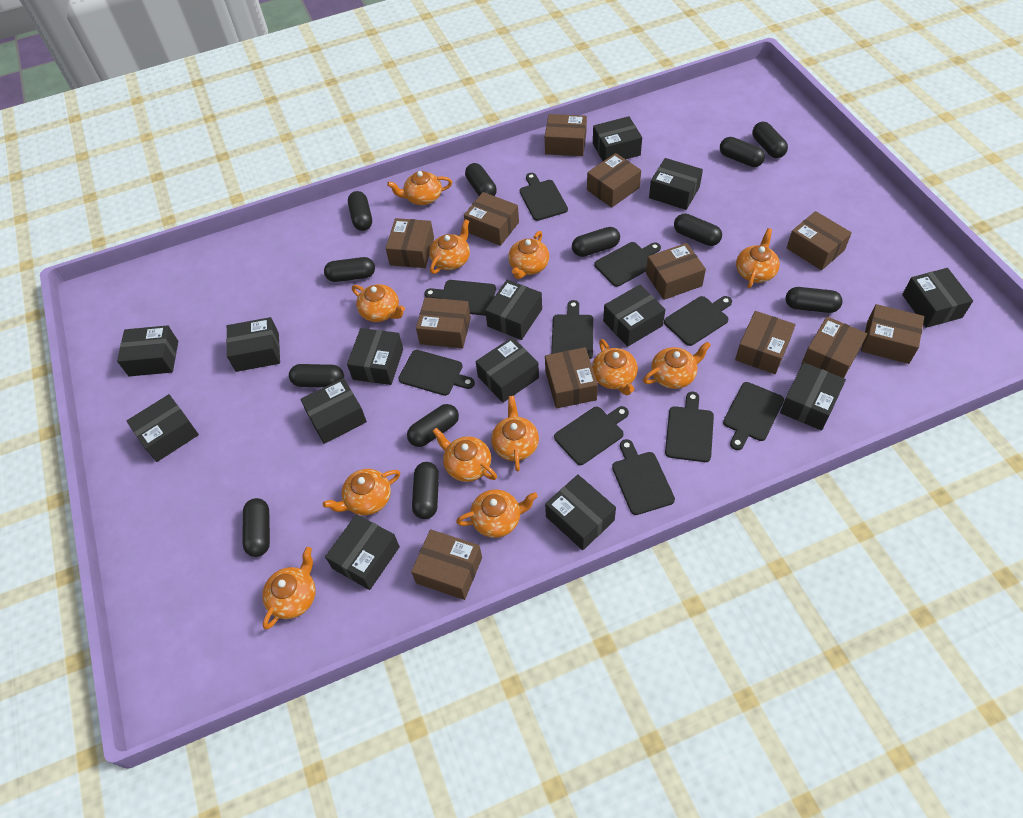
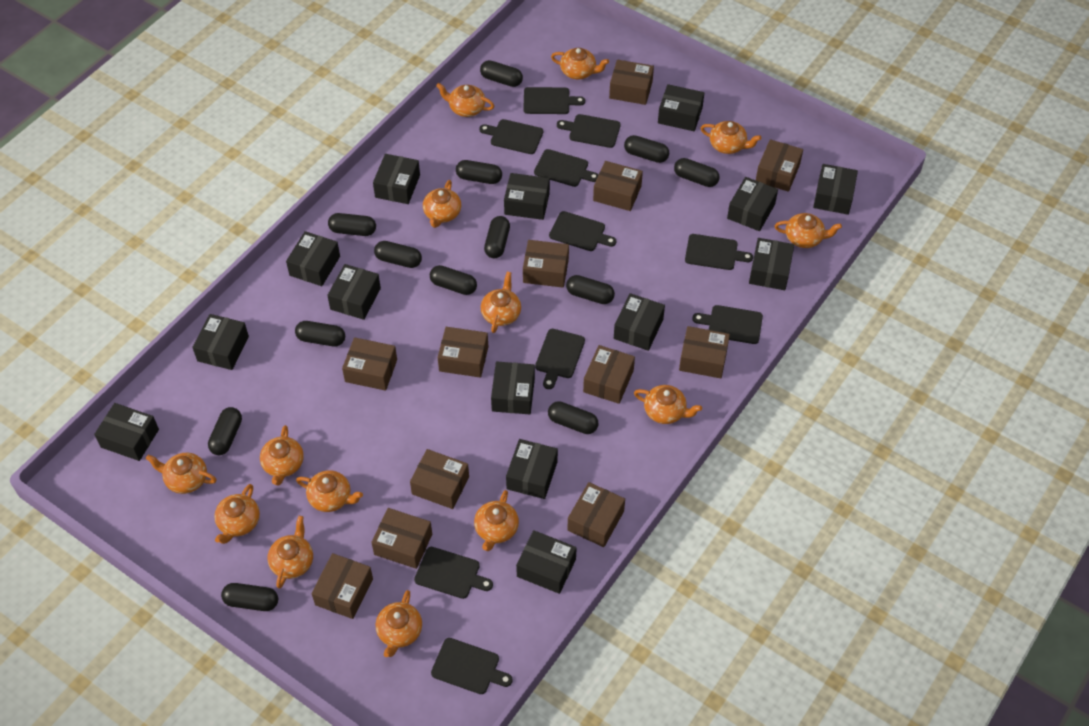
black capsule: 12 -> 13
orange teapot: 12 -> 14

